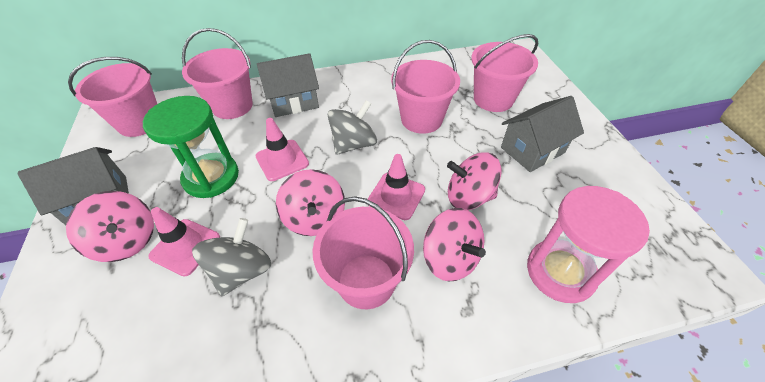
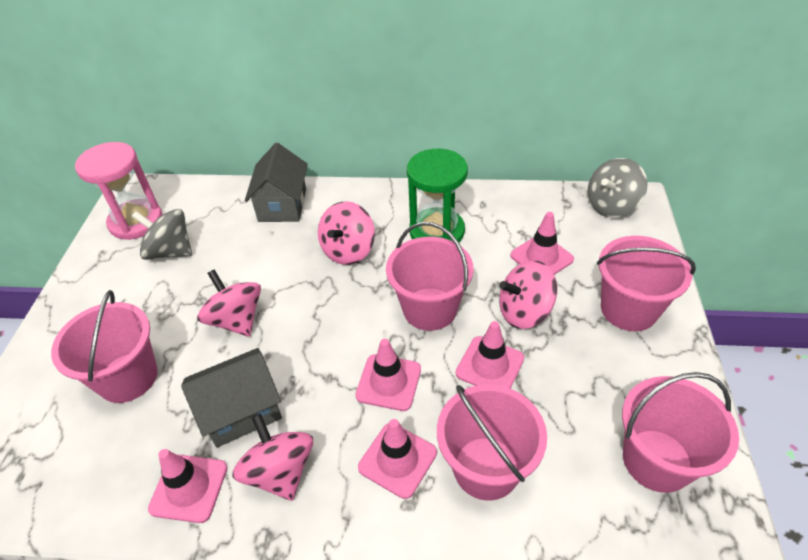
grey house: 3 -> 2
pink traffic cone: 3 -> 5

